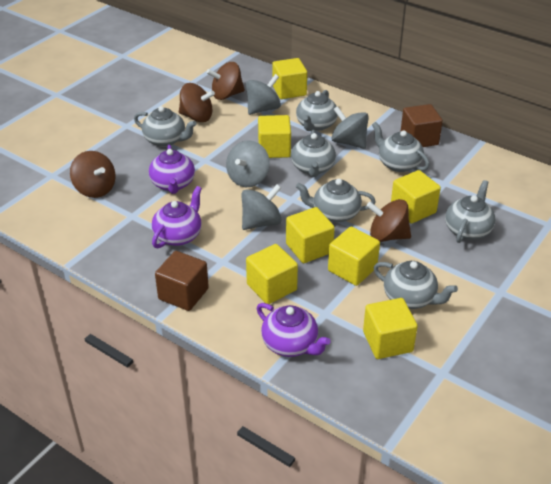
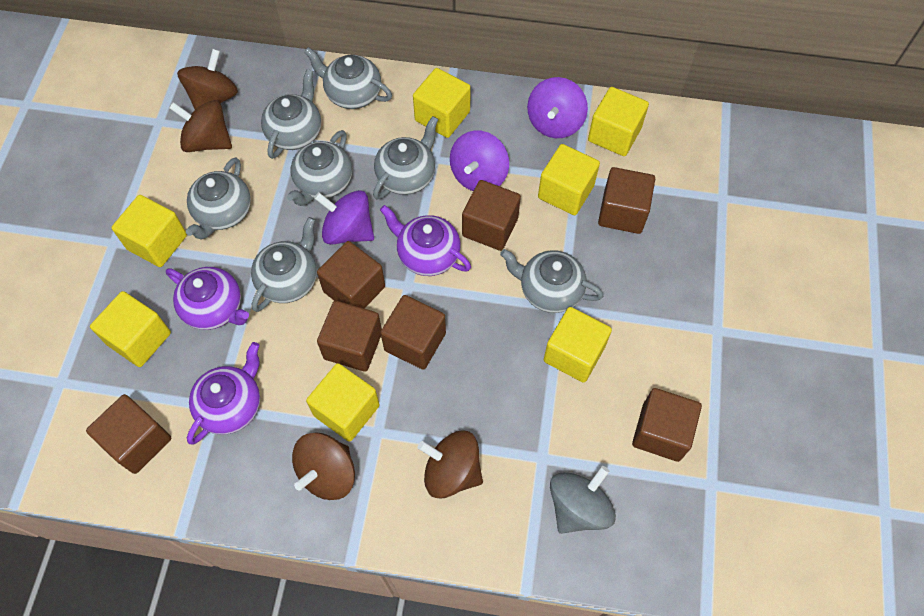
brown cube: 2 -> 7
grey spinning top: 4 -> 1
purple spinning top: 0 -> 3

